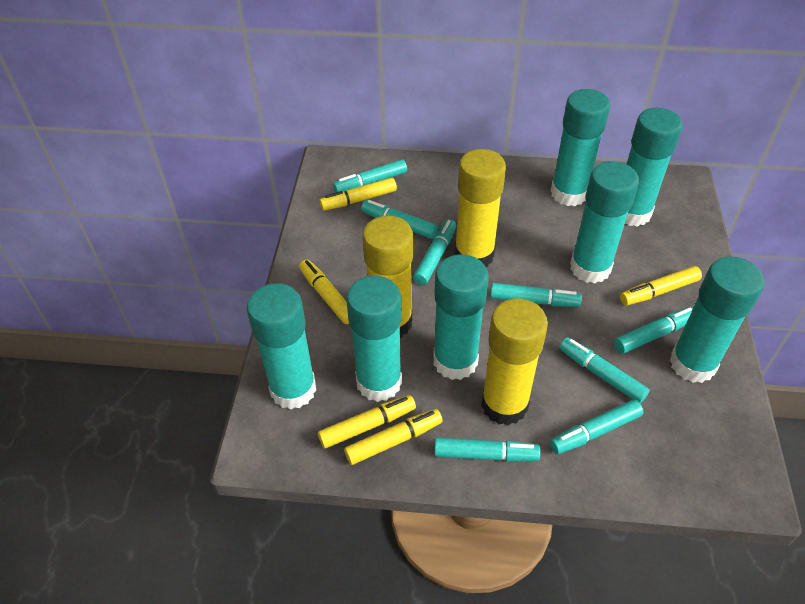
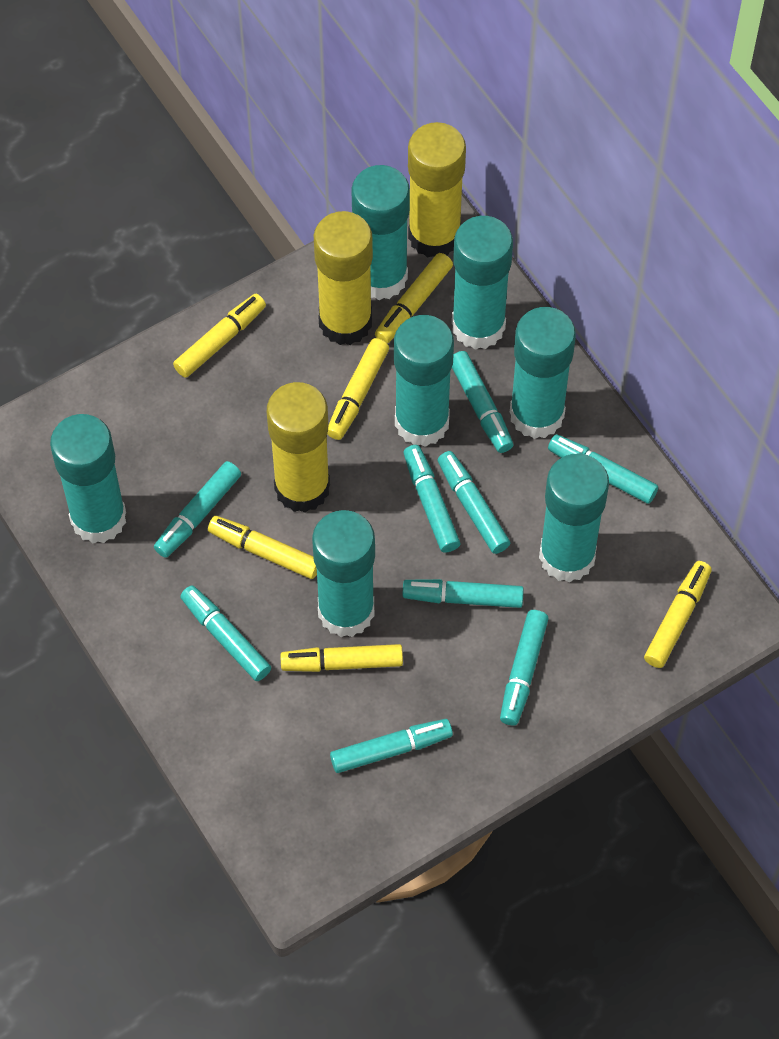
turquoise marker: 8 -> 9
yellow marker: 5 -> 6

